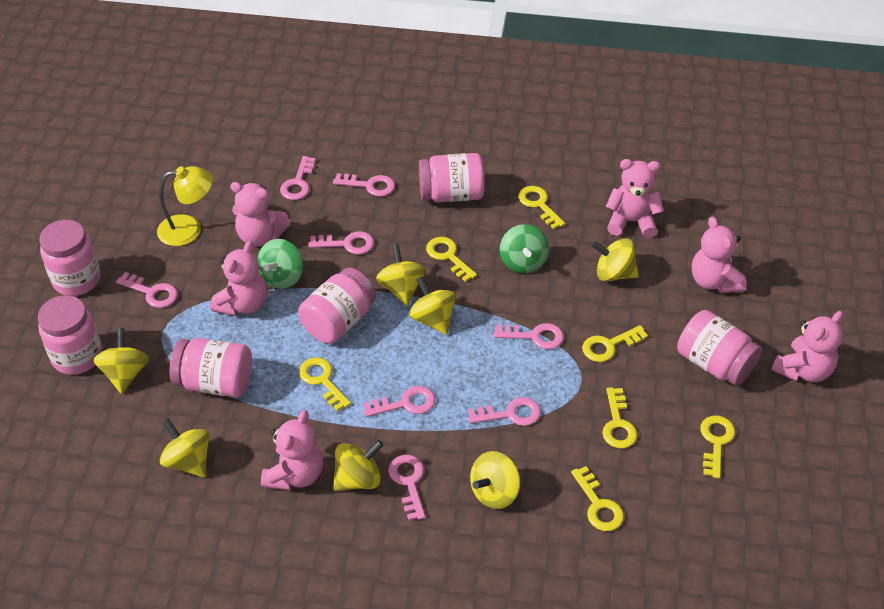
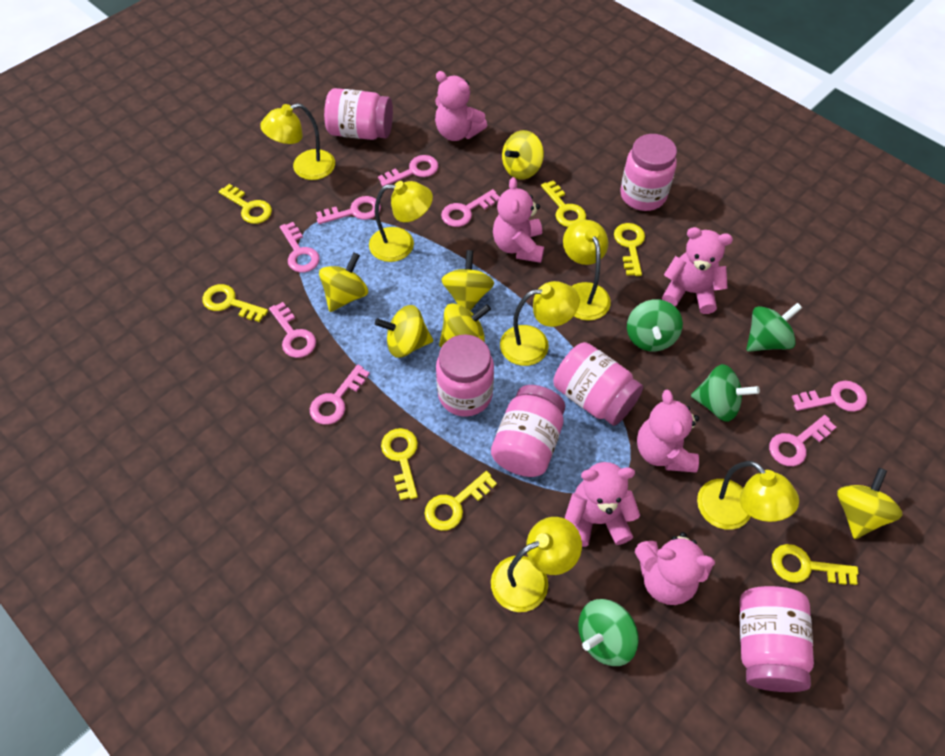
green spinning top: 2 -> 4
yellow lamp: 1 -> 6
yellow spinning top: 7 -> 6

